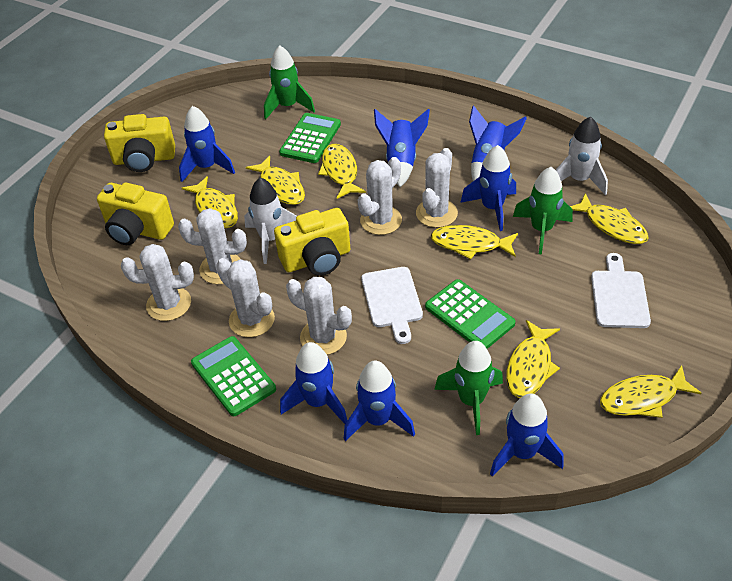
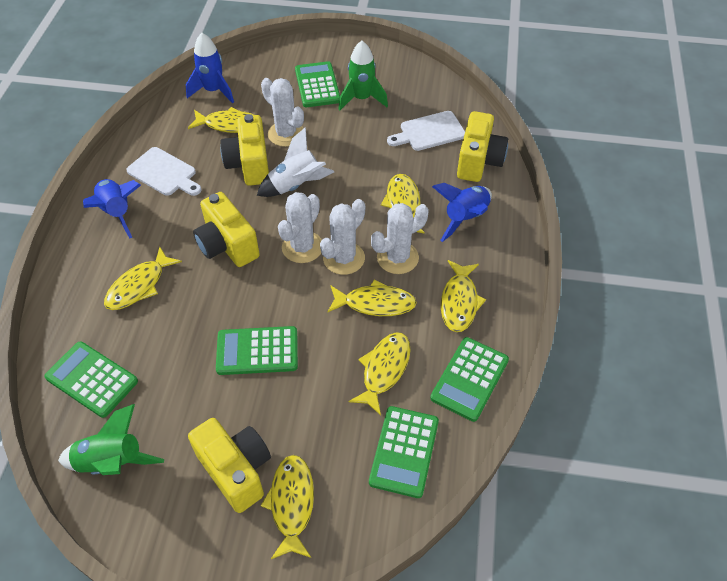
blue rocket: 7 -> 3
green calculator: 3 -> 5
green rocket: 3 -> 2
white cactus: 6 -> 4
white rocket: 2 -> 1
yellow camera: 3 -> 4

